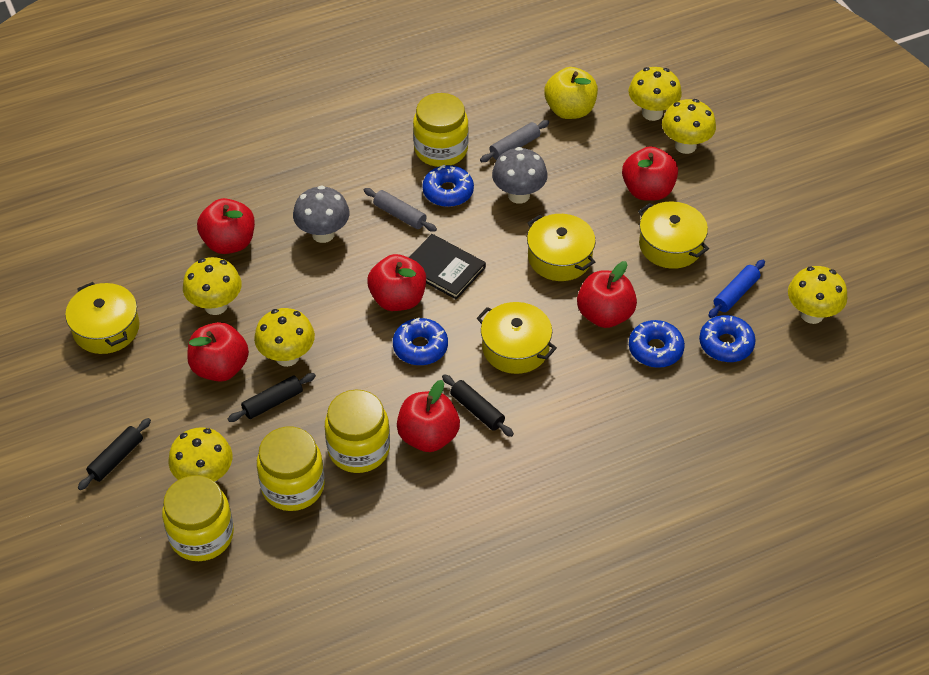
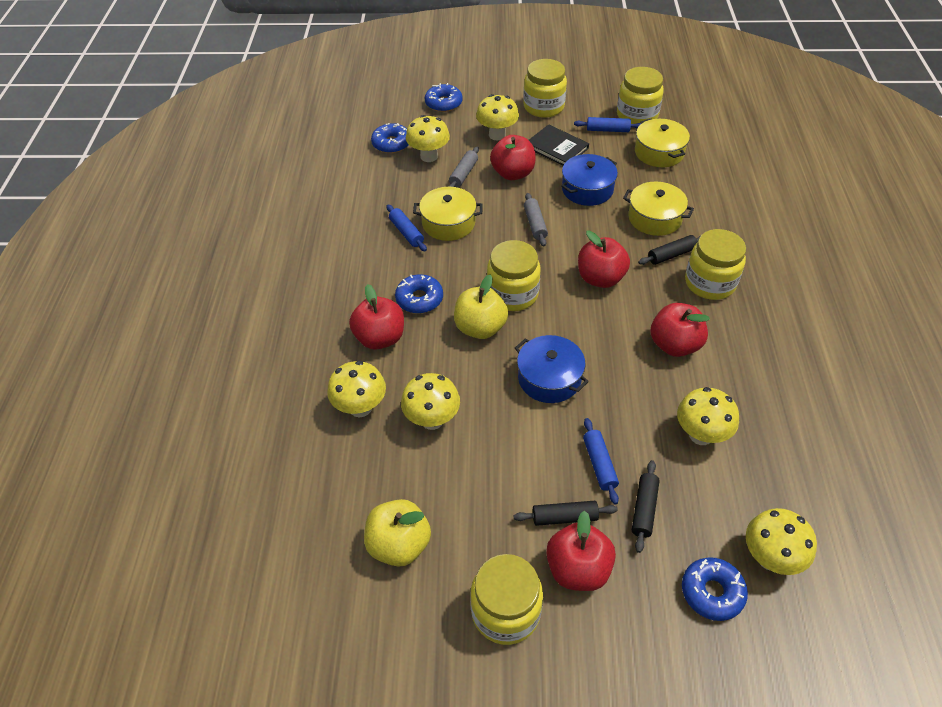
blue pot: 0 -> 2
blue rolling pin: 1 -> 3
grey mushroom: 2 -> 0
red apple: 6 -> 5
yellow apple: 1 -> 2
yellow jar: 4 -> 5
yellow pot: 4 -> 3

